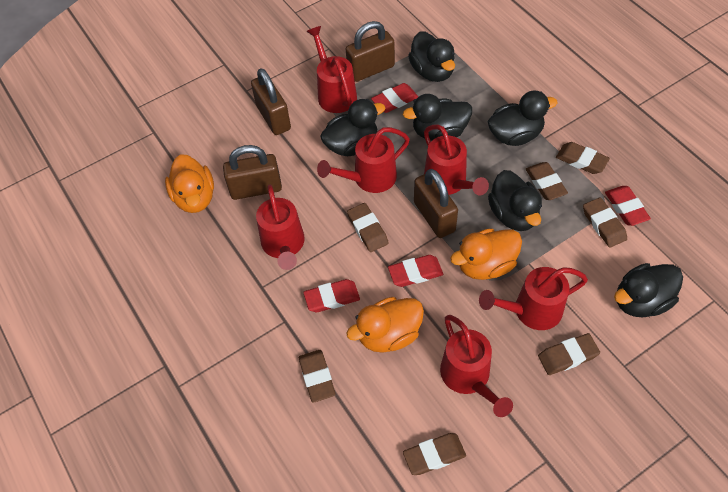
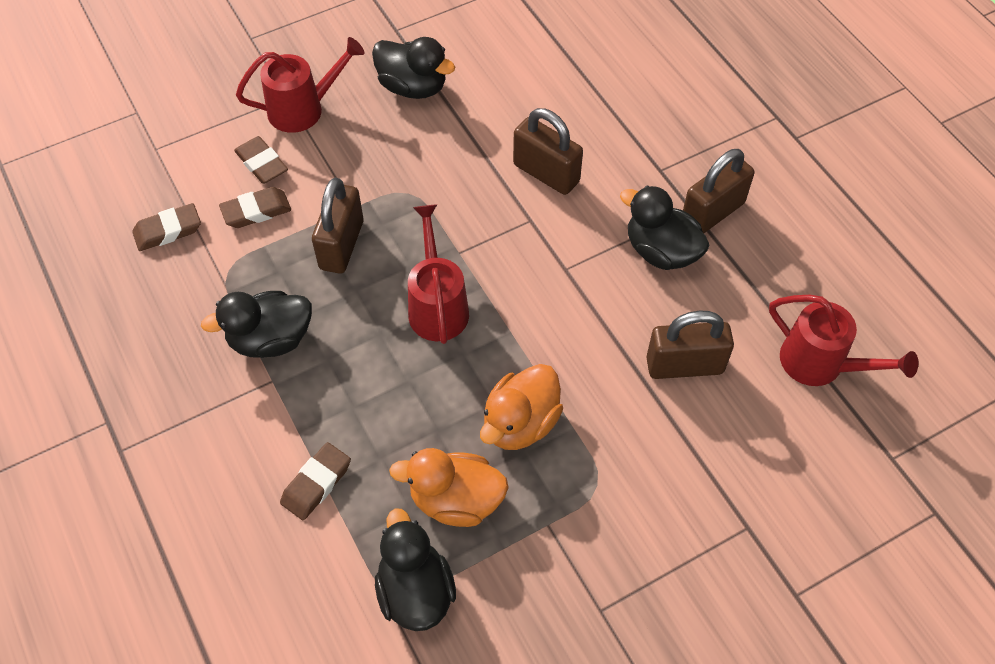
black duck: 6 -> 4
brown eraser: 7 -> 4
orange duck: 3 -> 2
red eraser: 4 -> 0
red watering can: 6 -> 3

